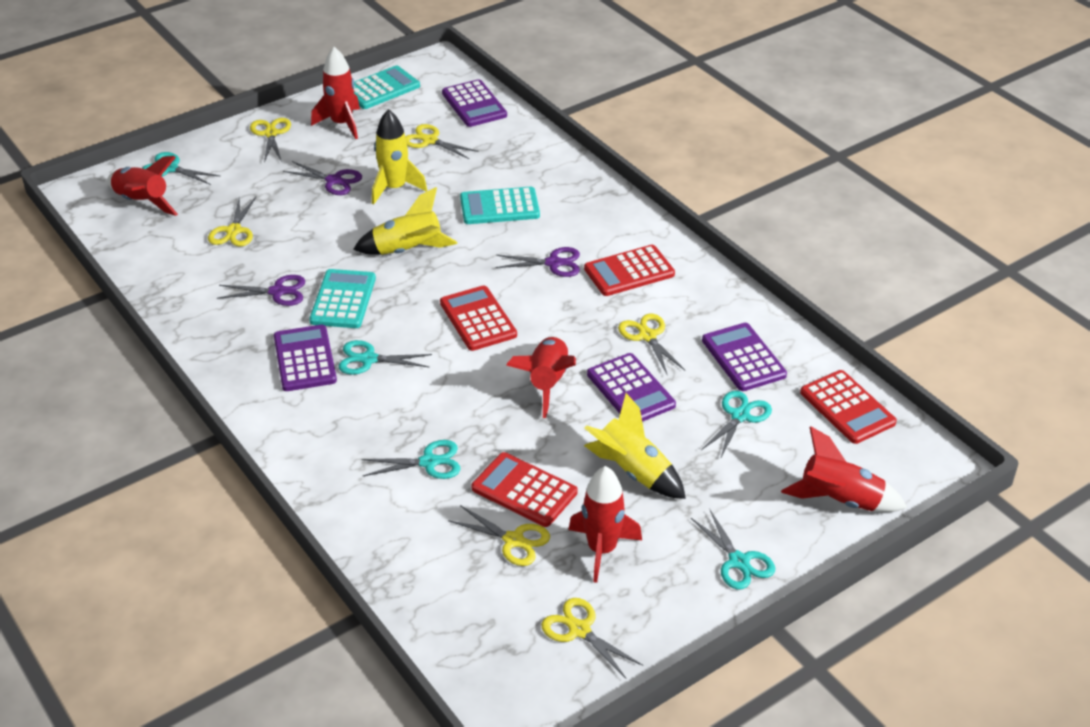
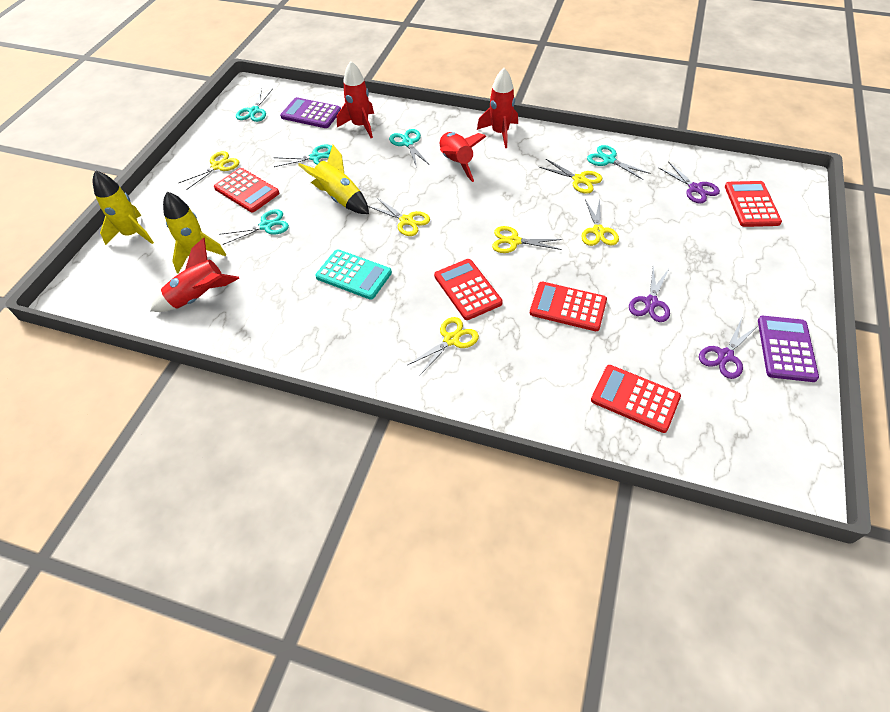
purple calculator: 4 -> 2
red calculator: 4 -> 5
red rocket: 5 -> 4
turquoise calculator: 3 -> 1

